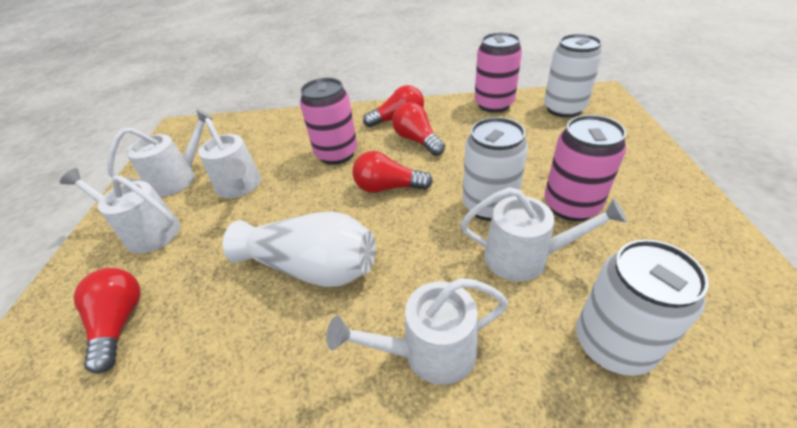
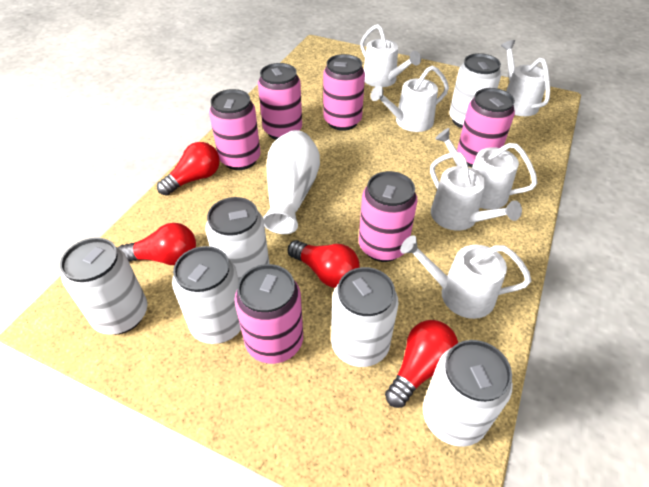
pink can: 3 -> 6
white can: 3 -> 6
white watering can: 5 -> 6

